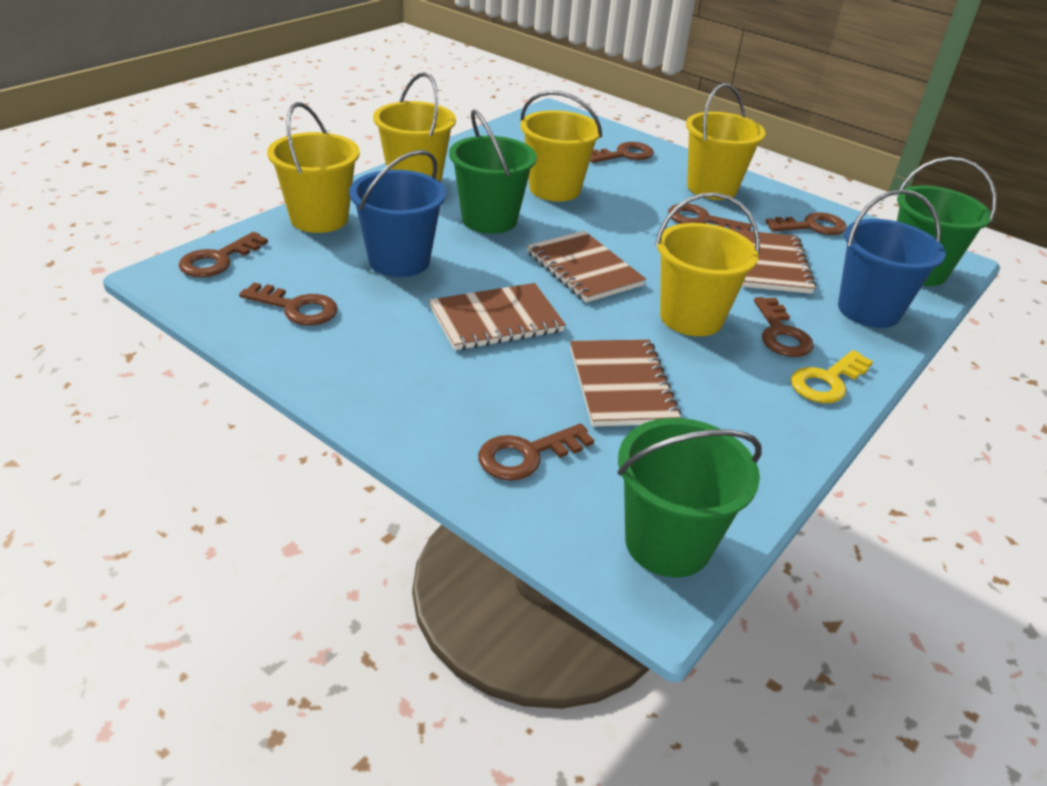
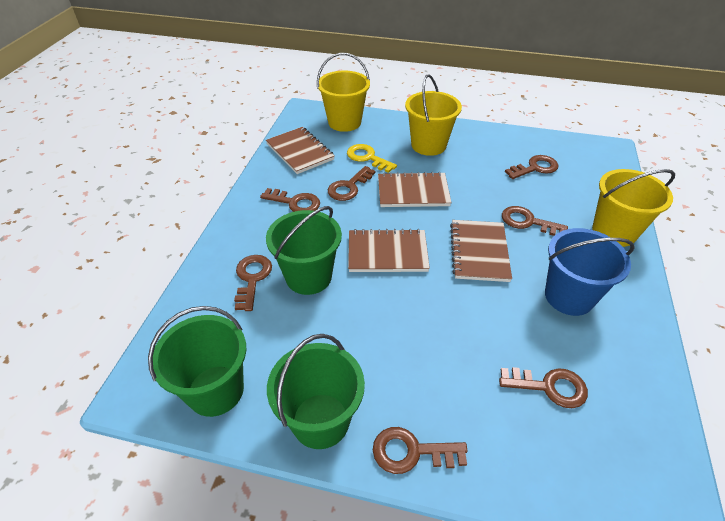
blue bucket: 2 -> 1
yellow bucket: 5 -> 3

